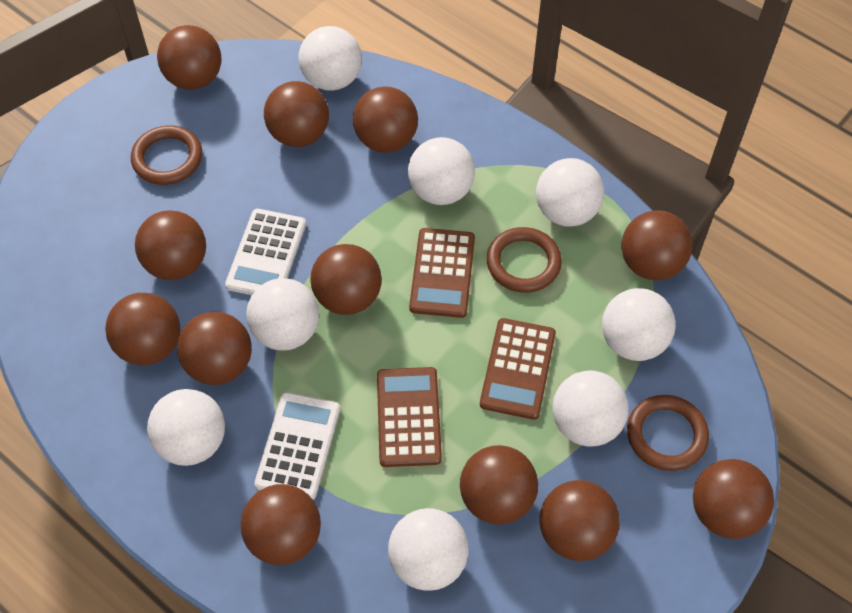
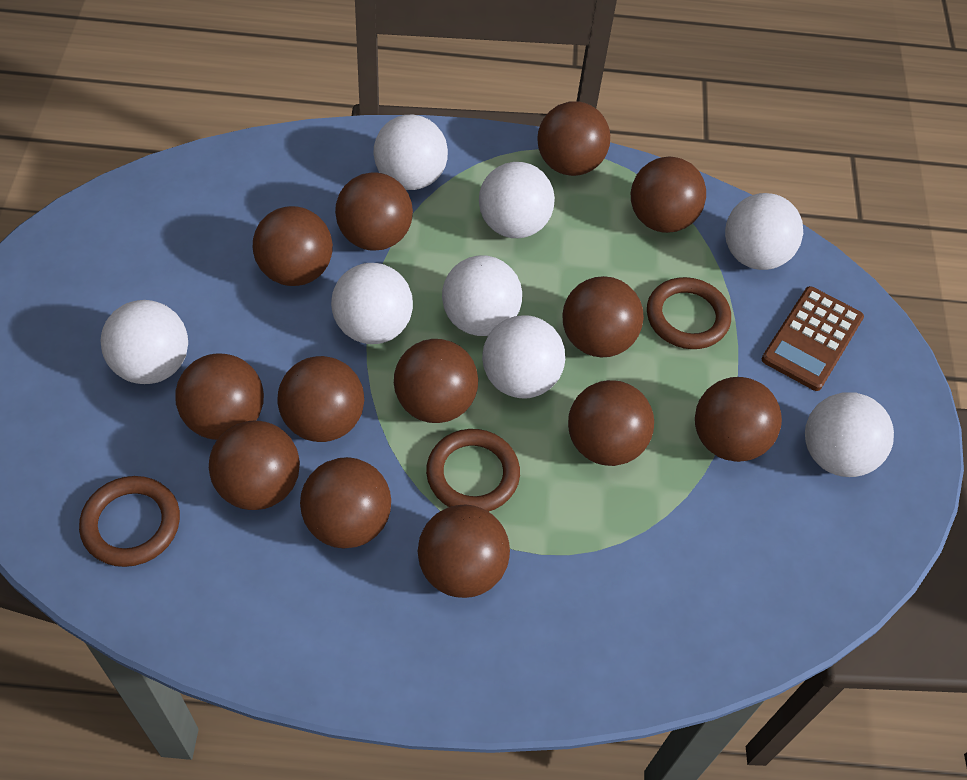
brown ball: 12 -> 13
brown calculator: 3 -> 1
white calculator: 2 -> 0

